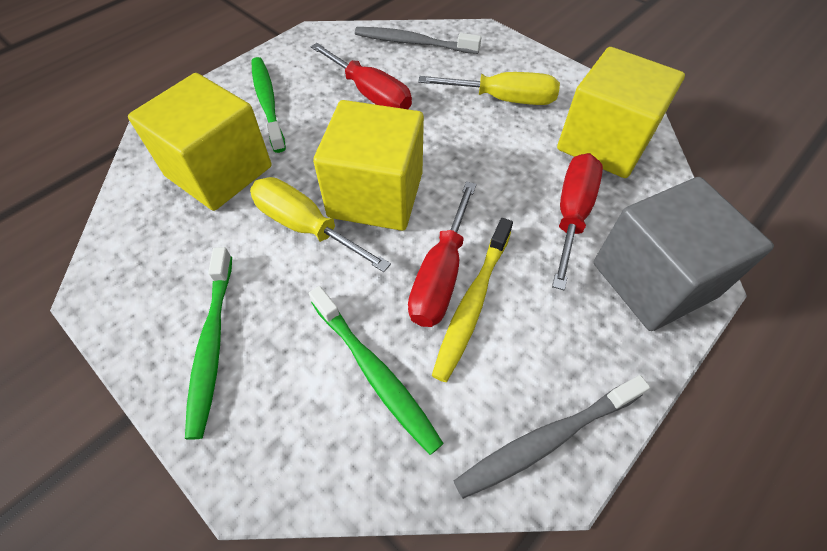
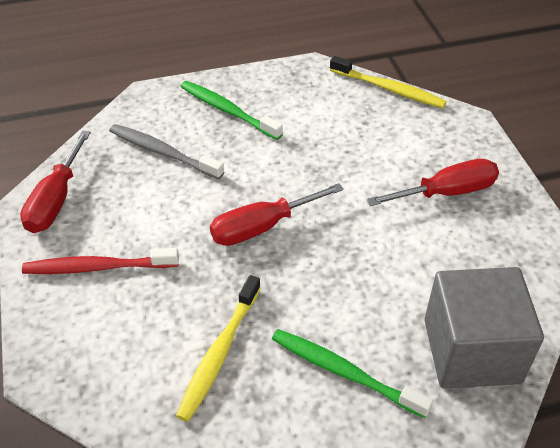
green toothbrush: 3 -> 2
grey toothbrush: 2 -> 1
red toothbrush: 0 -> 1
yellow cube: 3 -> 0
yellow screwdriver: 2 -> 0
yellow toothbrush: 1 -> 2

